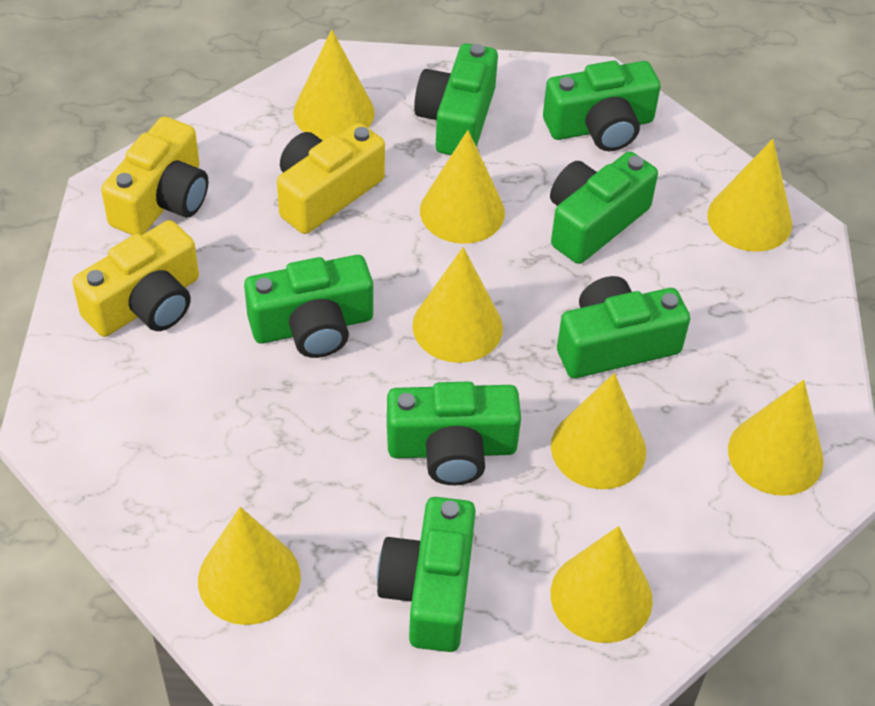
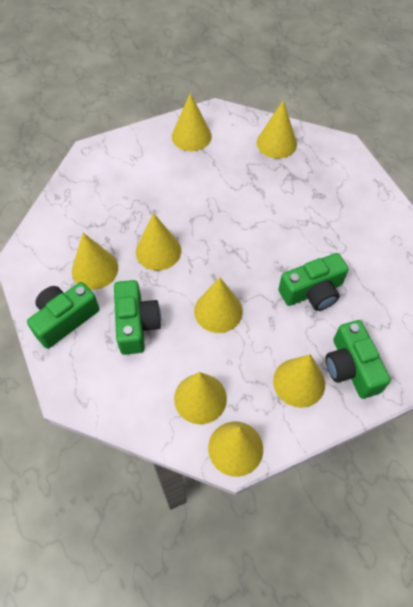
green camera: 7 -> 4
yellow camera: 3 -> 0

